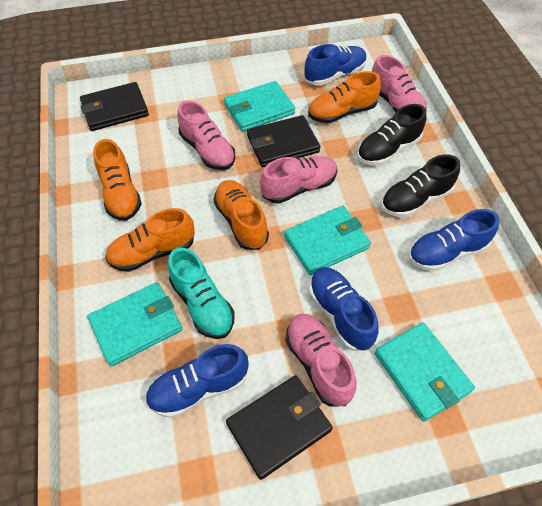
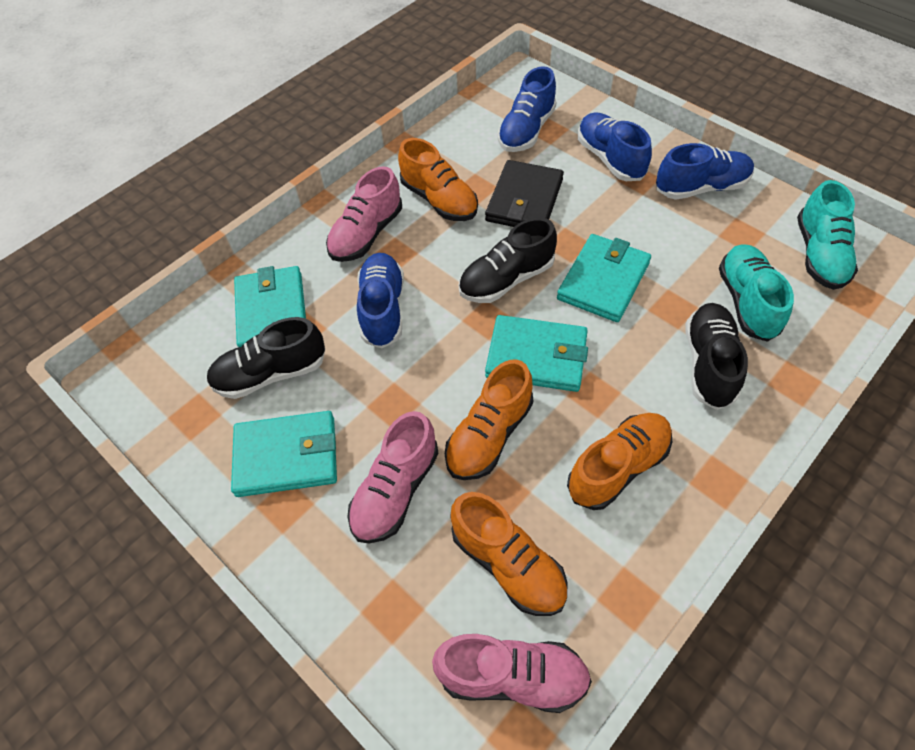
black shoe: 2 -> 3
black wallet: 3 -> 1
pink shoe: 4 -> 3
turquoise shoe: 1 -> 2

